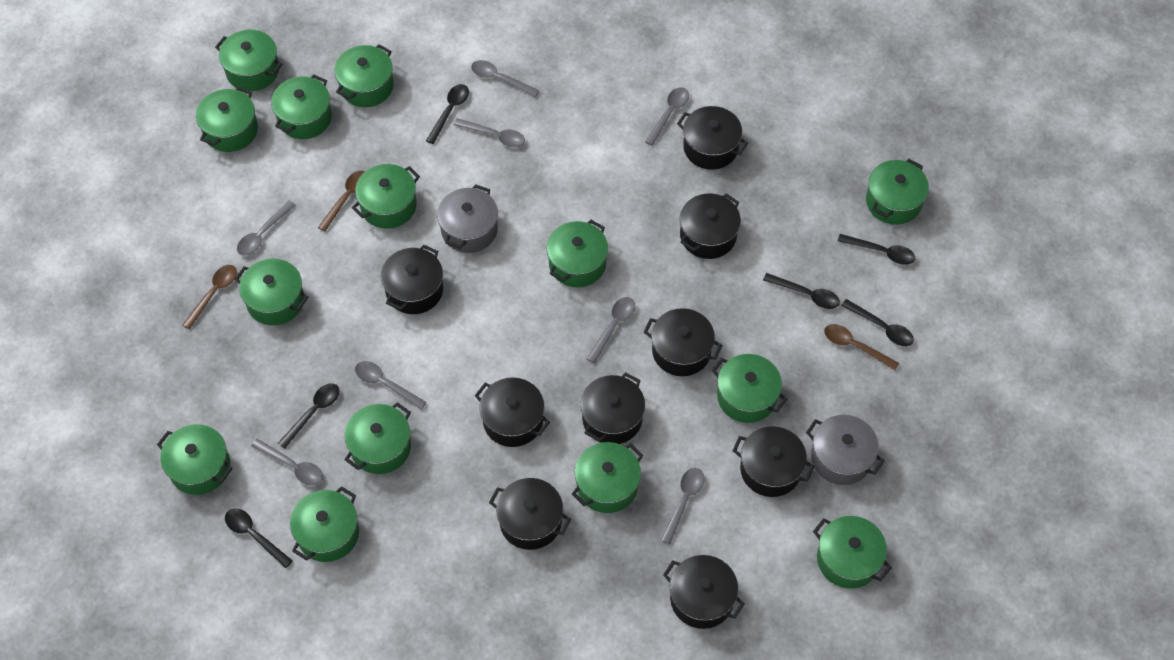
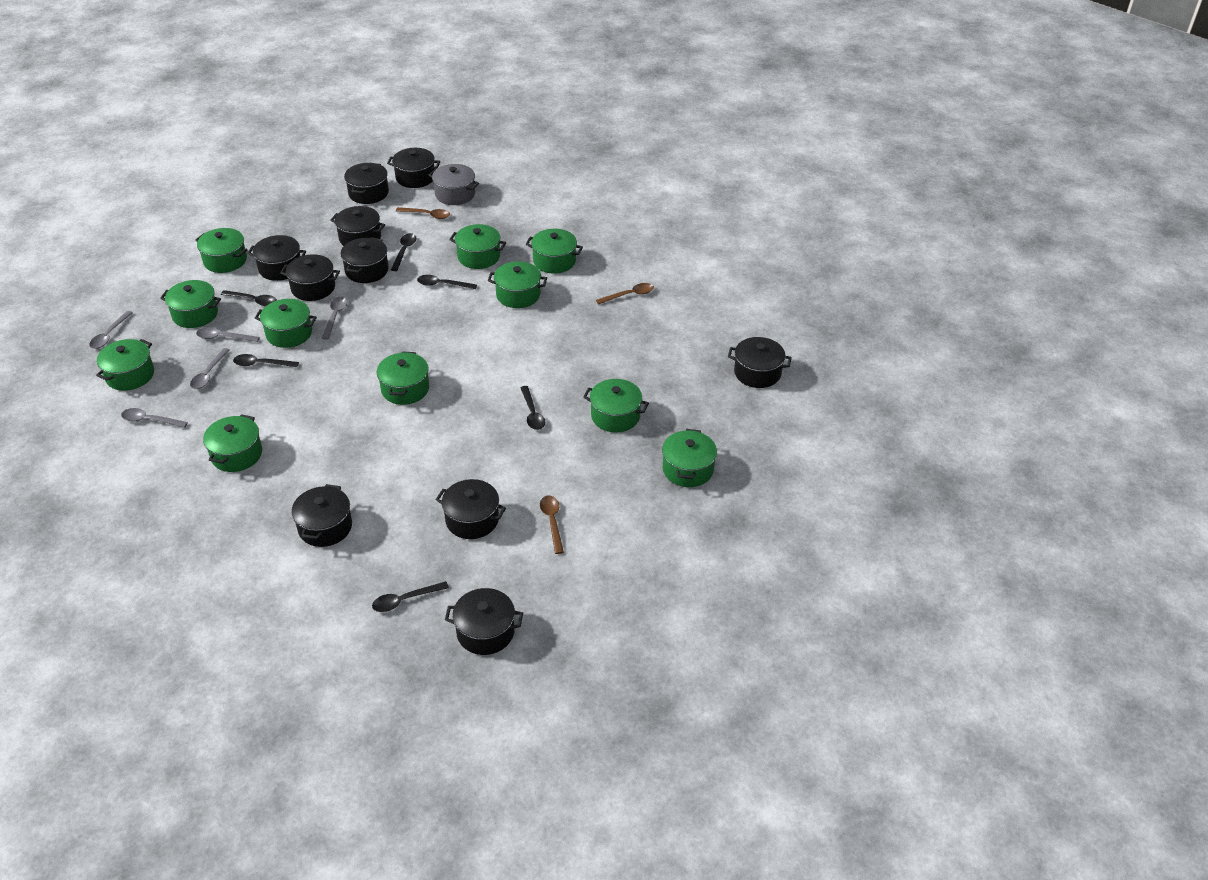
black pot: 9 -> 10
green pot: 14 -> 11
grey pot: 2 -> 1
grey spoon: 8 -> 5

